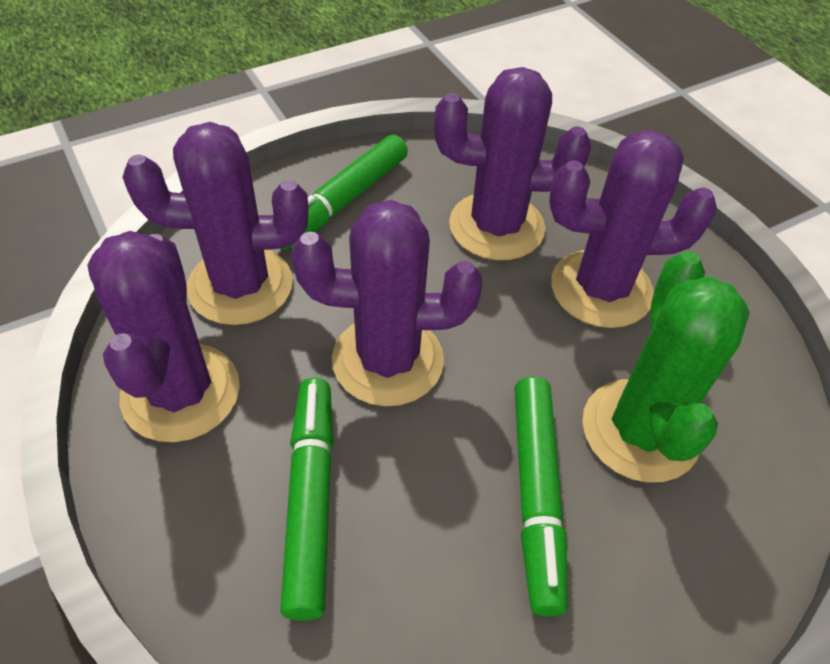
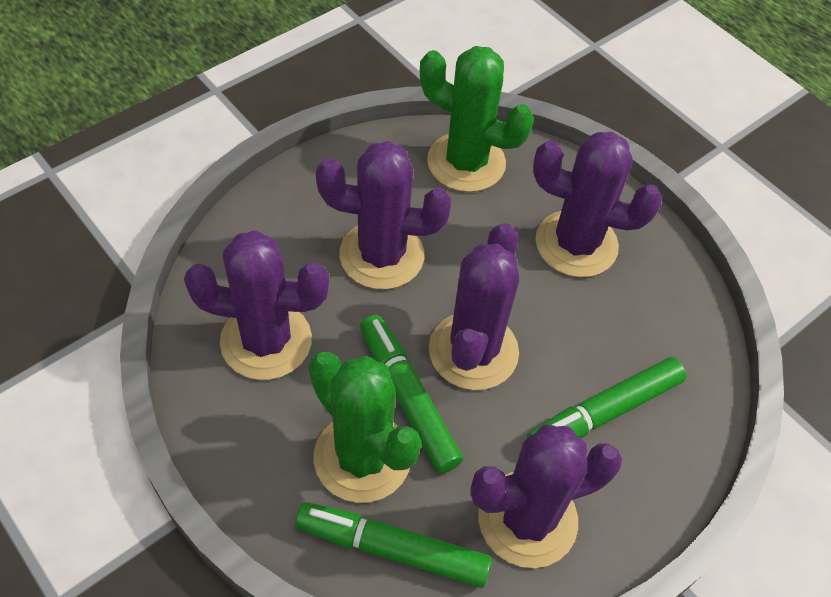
green cactus: 1 -> 2

